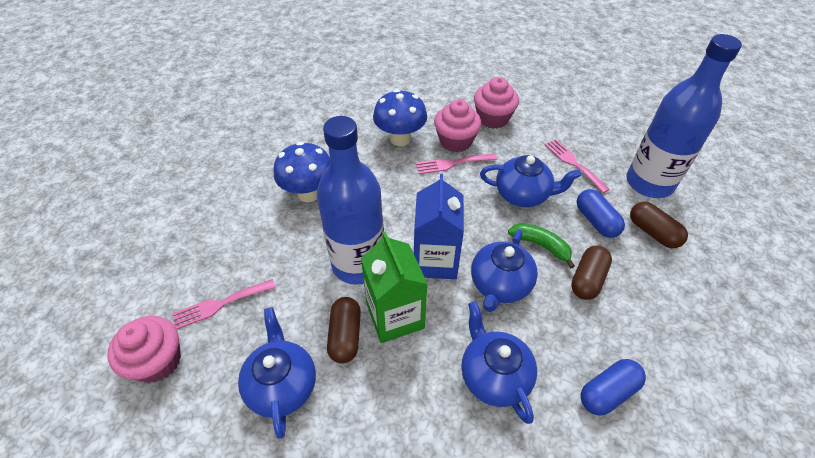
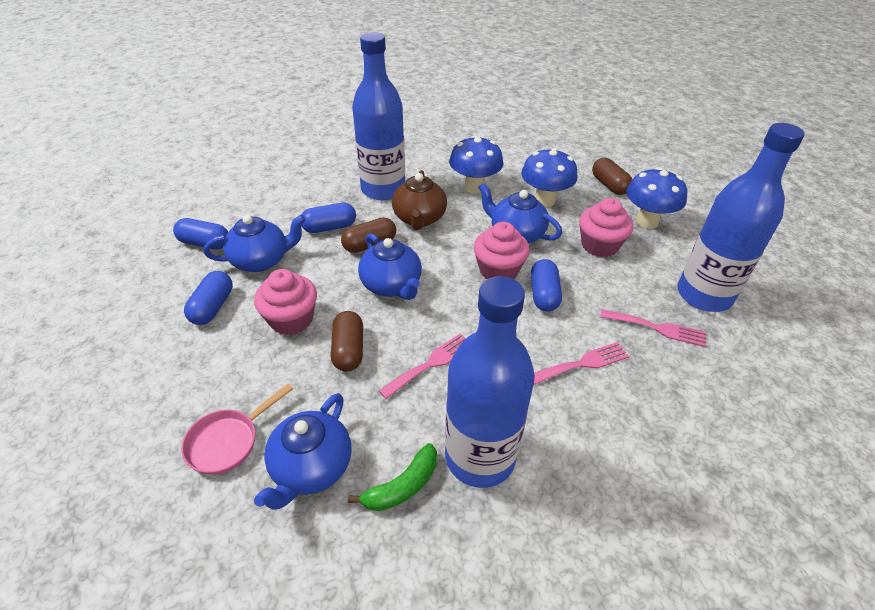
blue bottle: 2 -> 3
blue capsule: 2 -> 4
blue carton: 1 -> 0
blue mushroom: 2 -> 3
brown teapot: 0 -> 1
green carton: 1 -> 0
pink pan: 0 -> 1

